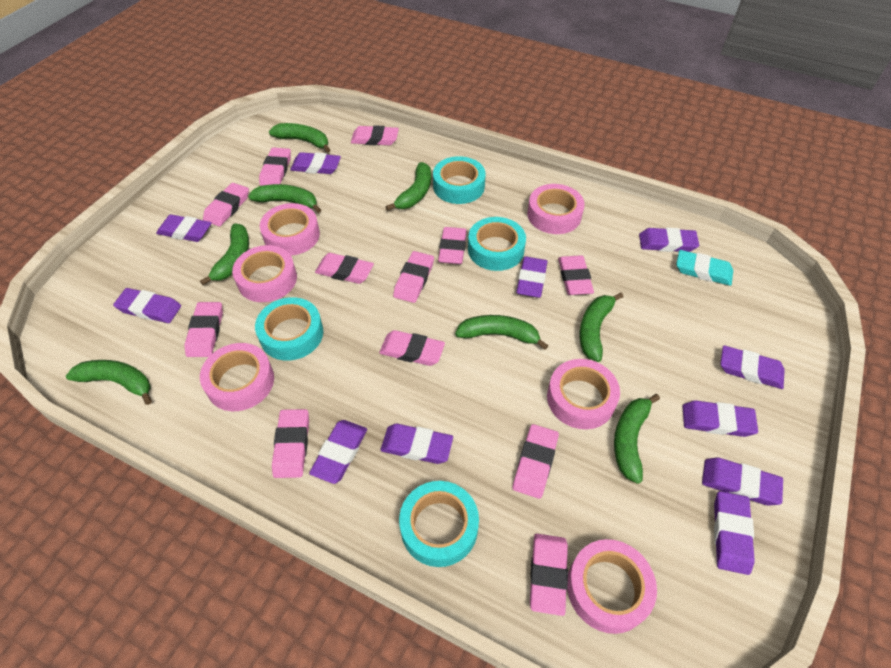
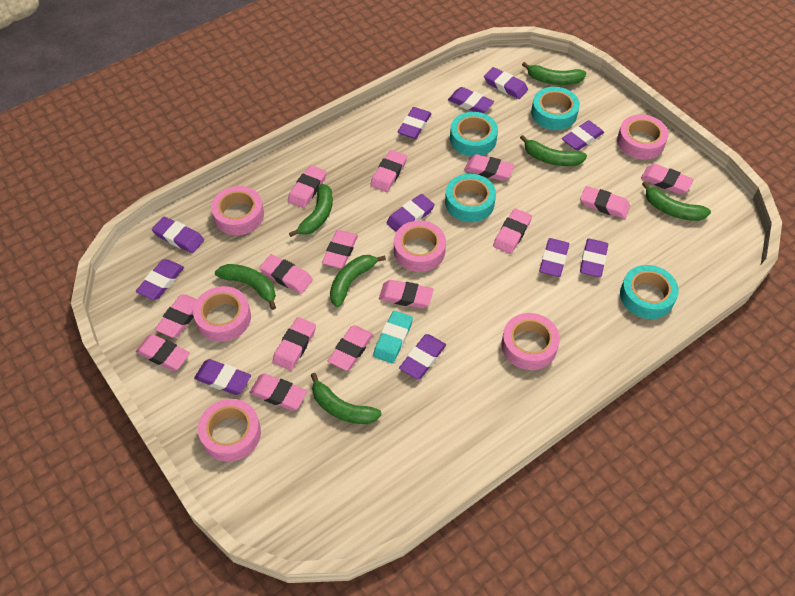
green banana: 8 -> 7
pink eraser: 12 -> 14

